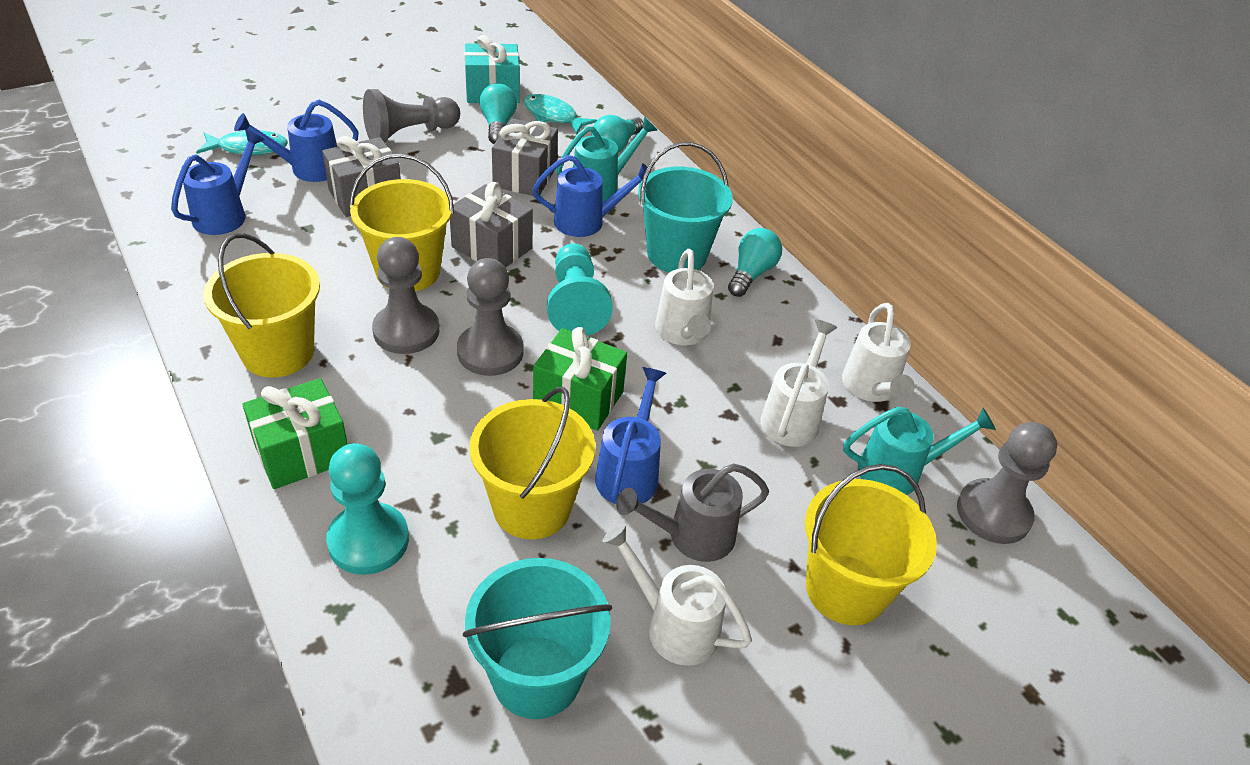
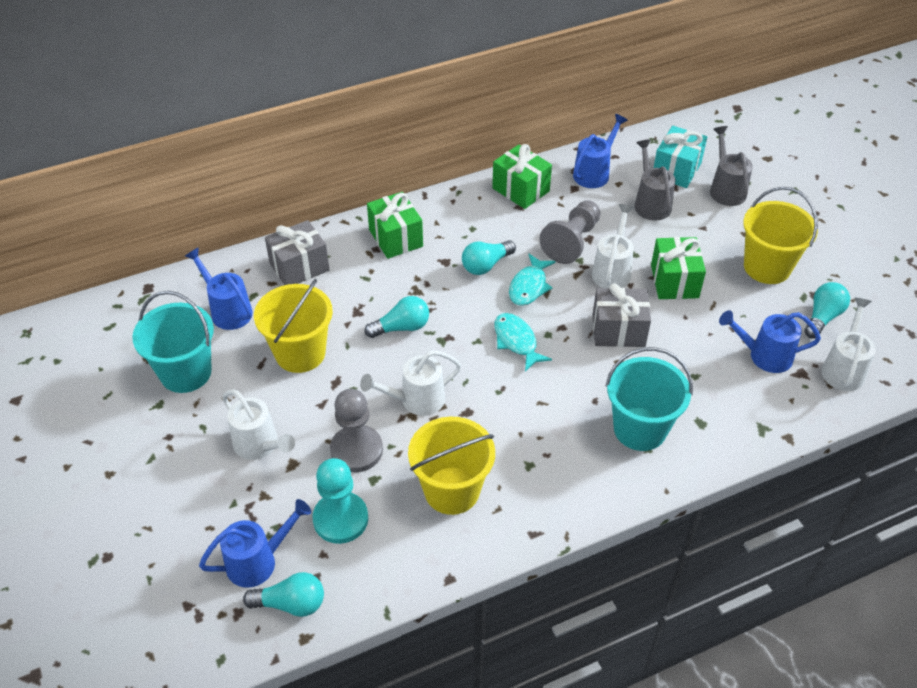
green gift: 2 -> 3
grey gift: 3 -> 2
grey pawn: 4 -> 2
grey watering can: 1 -> 2
turquoise light bulb: 3 -> 4
turquoise pawn: 2 -> 1
turquoise watering can: 2 -> 0
yellow bucket: 4 -> 3

